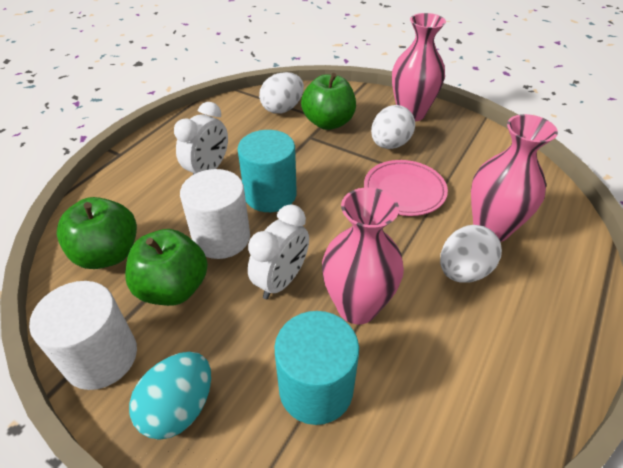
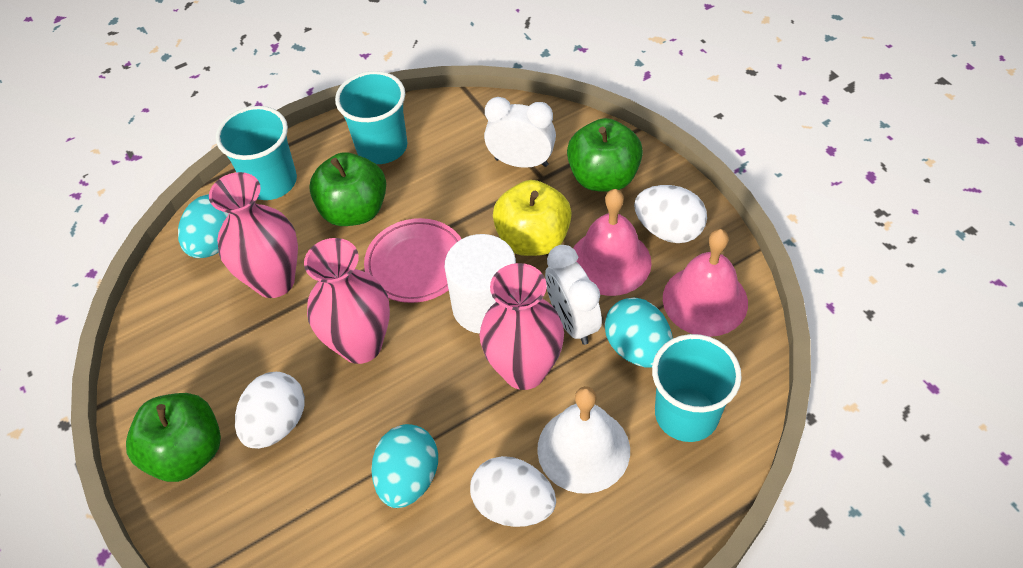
pink bell: 0 -> 2
turquoise cup: 0 -> 3
turquoise cylinder: 2 -> 0
turquoise egg: 1 -> 3
white bell: 0 -> 1
white cylinder: 2 -> 1
yellow apple: 0 -> 1

